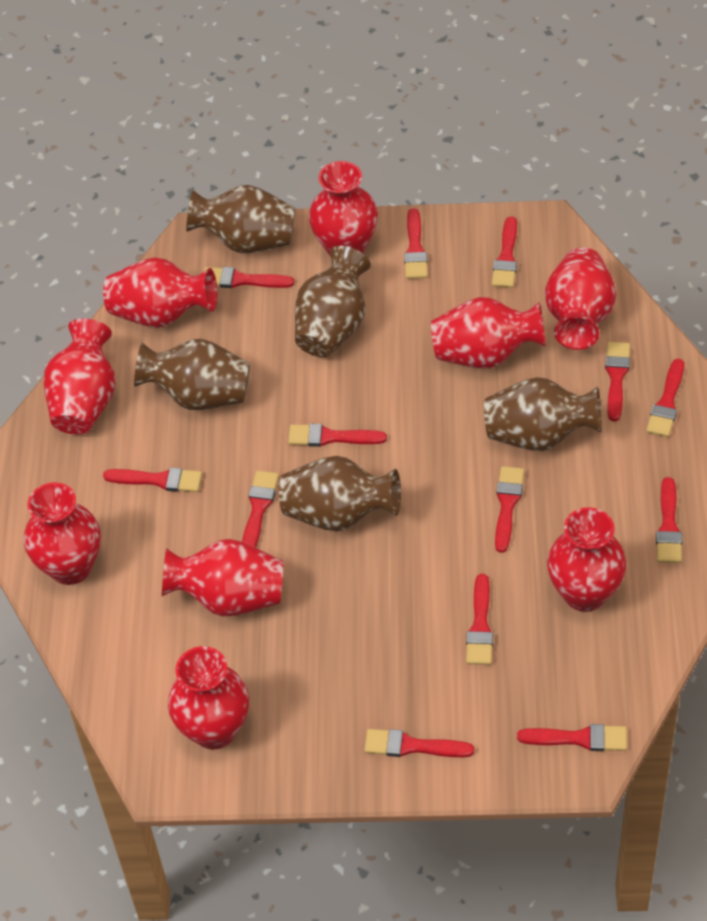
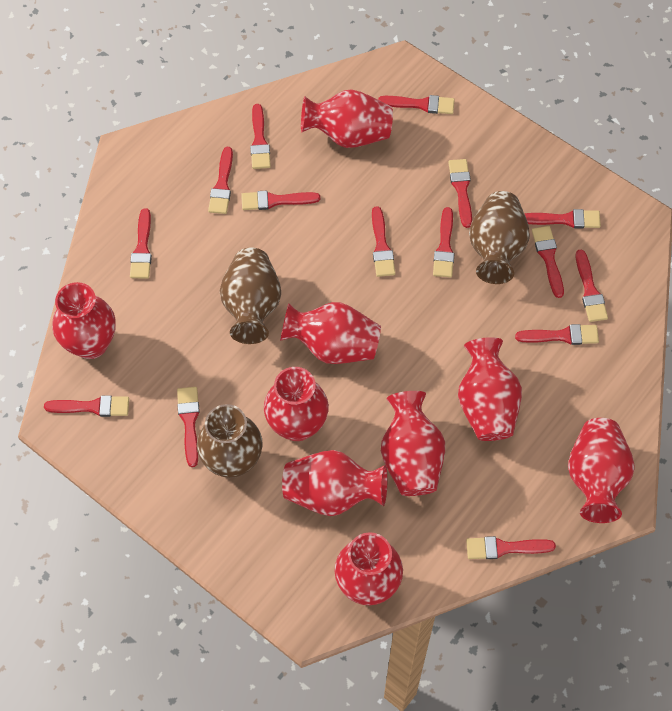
brown vase: 5 -> 3
red brush: 13 -> 15

